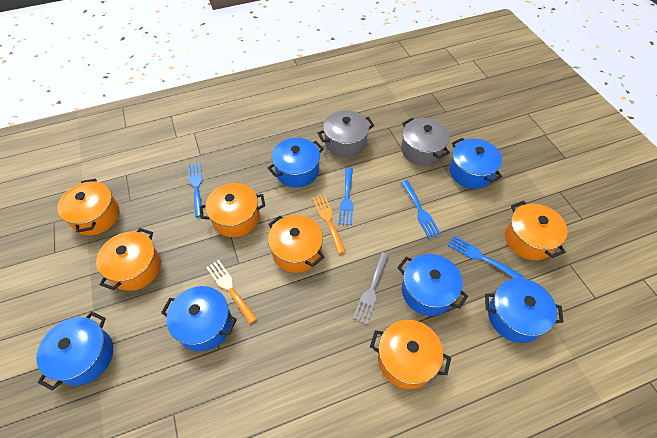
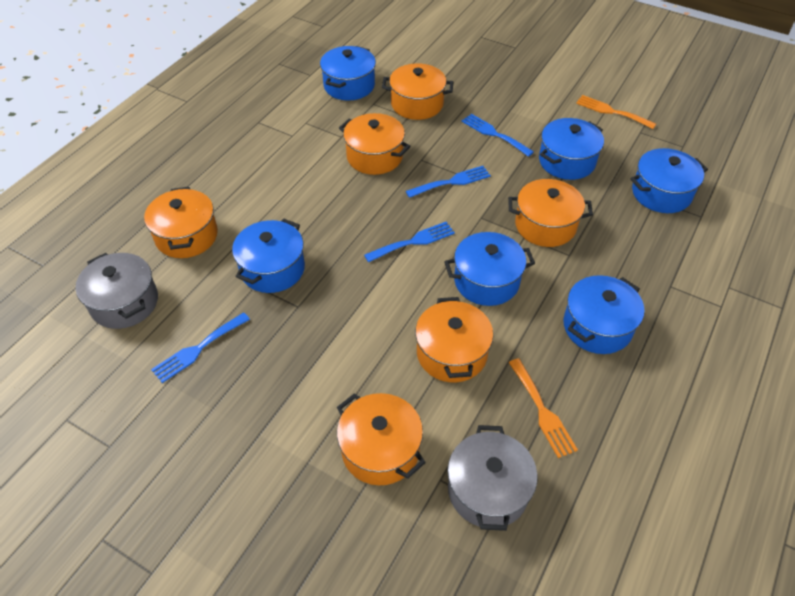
grey fork: 1 -> 0

